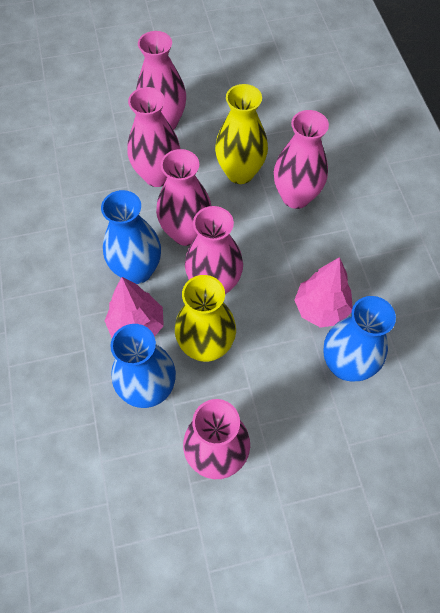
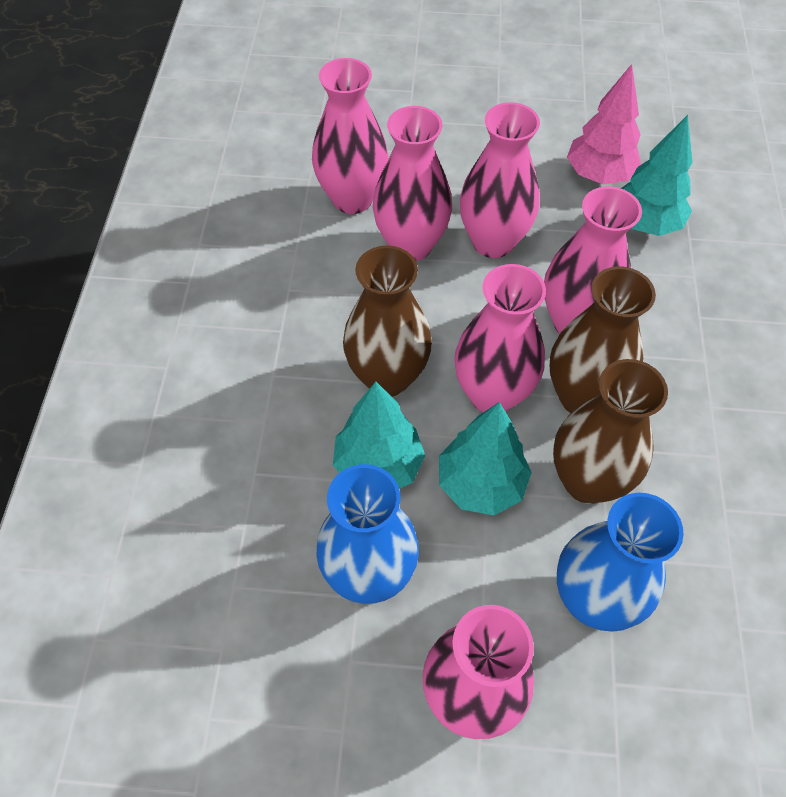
blue vase: 3 -> 2
brown vase: 0 -> 3
pink tree: 2 -> 1
turquoise tree: 0 -> 3
yellow vase: 2 -> 0

